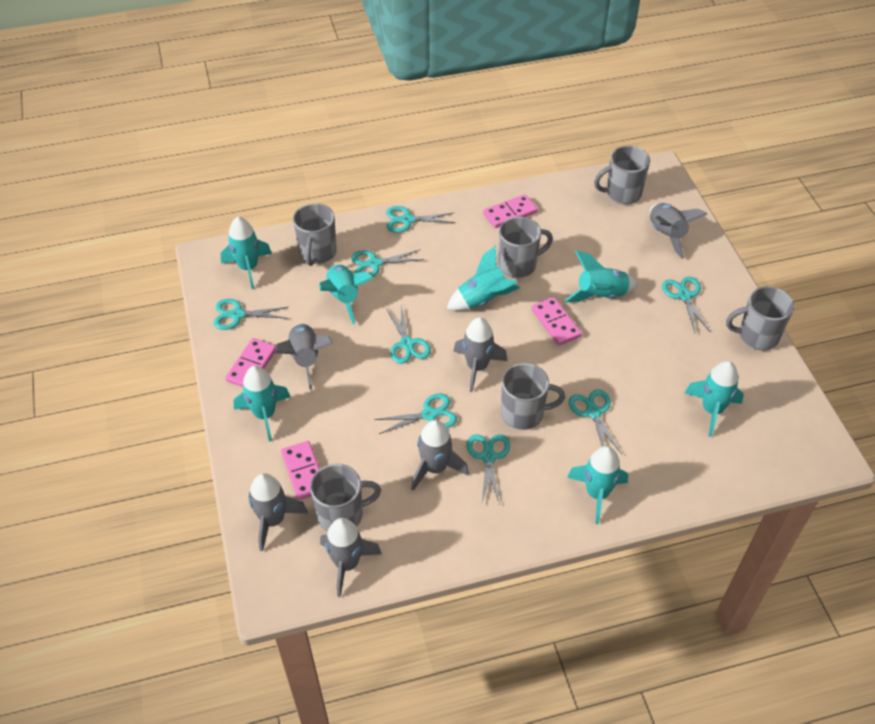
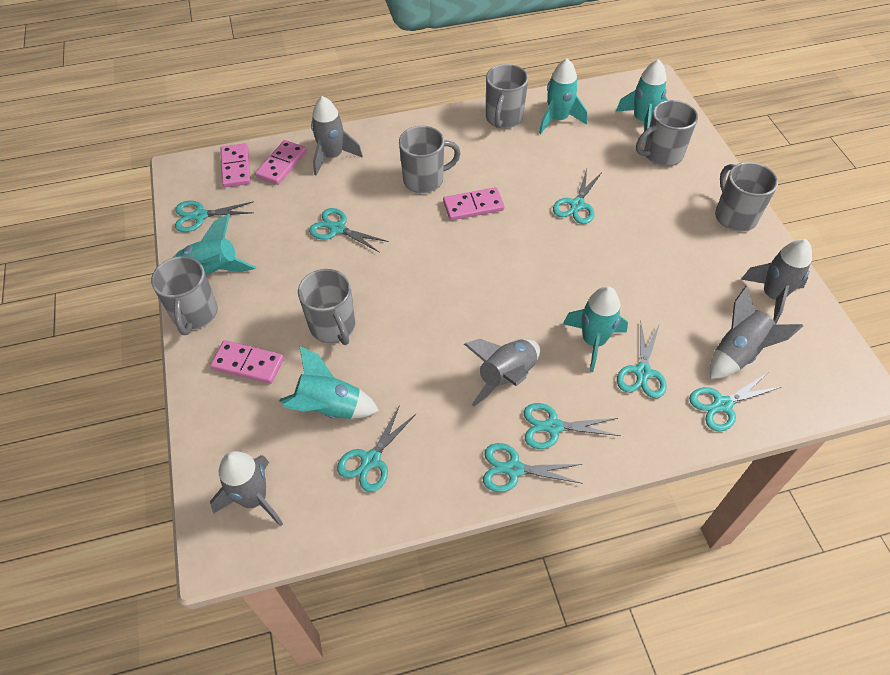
grey rocket: 6 -> 5
turquoise rocket: 7 -> 5

